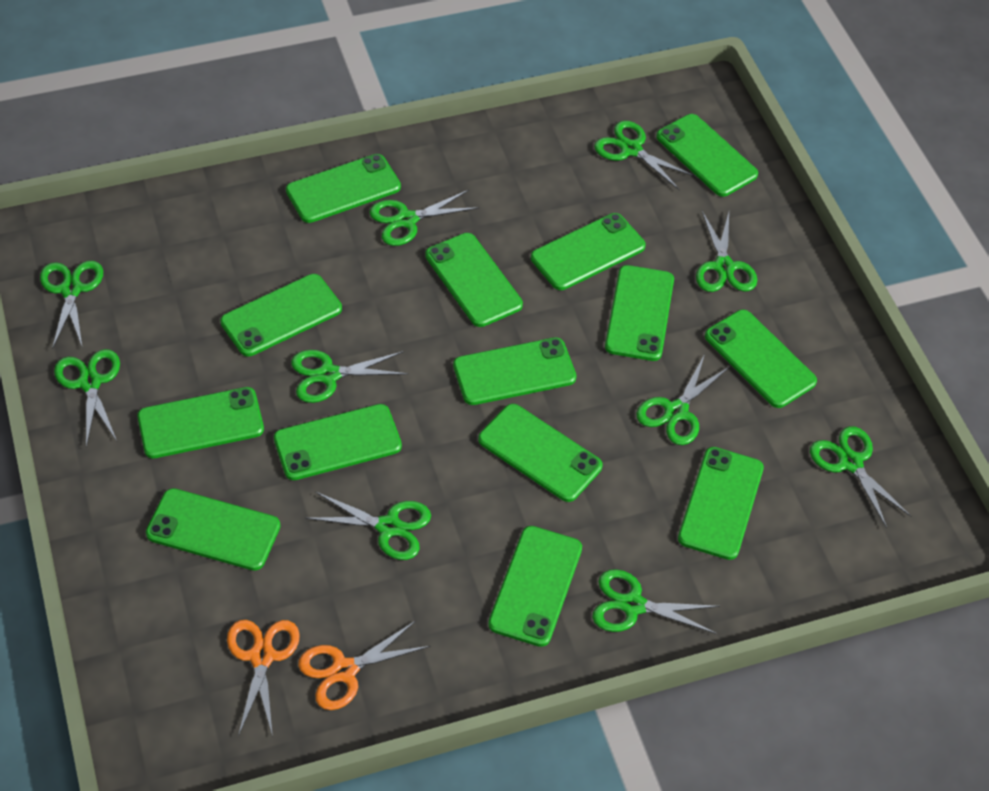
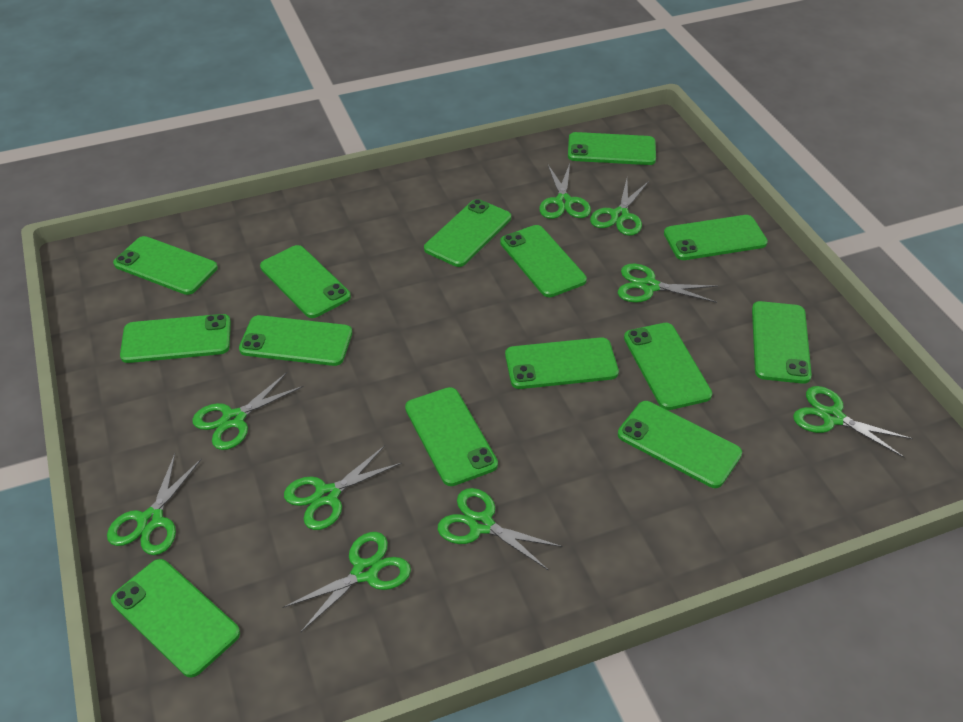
green scissors: 10 -> 9
orange scissors: 2 -> 0

